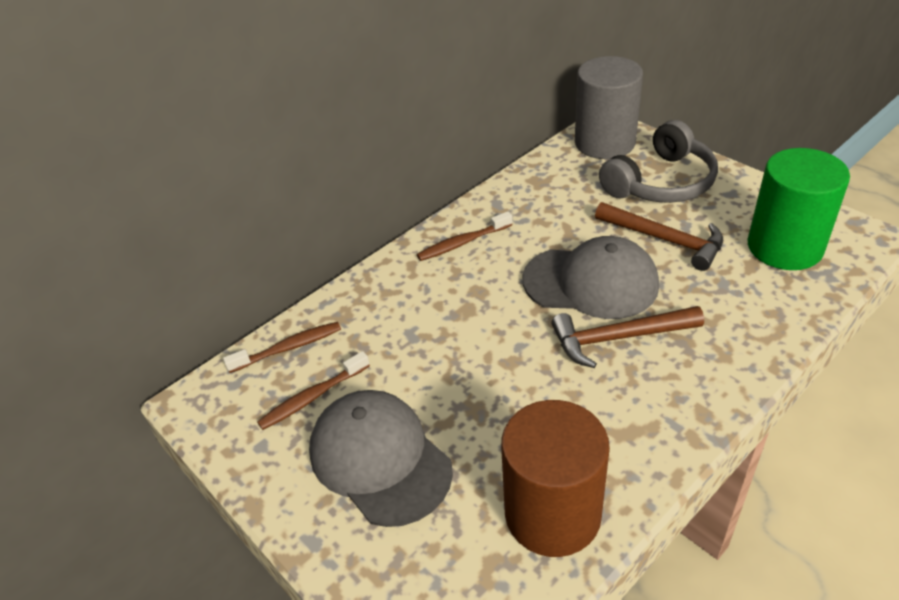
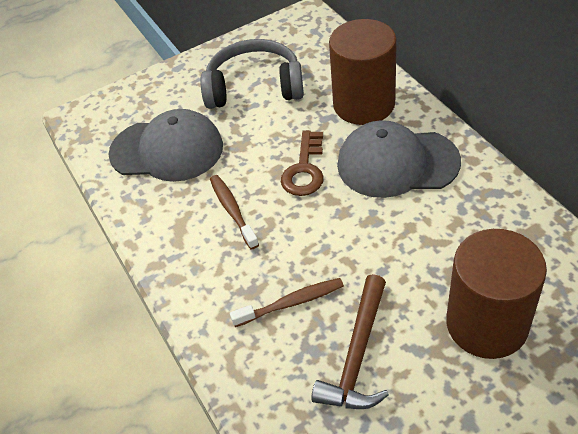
brown cylinder: 1 -> 2
brown hammer: 2 -> 1
brown key: 0 -> 1
brown toothbrush: 3 -> 2
green cylinder: 1 -> 0
grey cylinder: 1 -> 0

